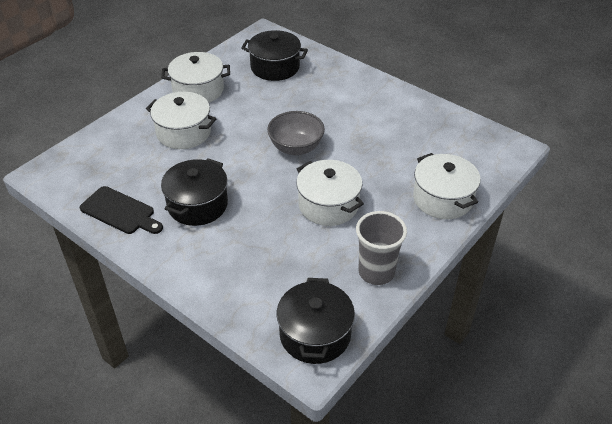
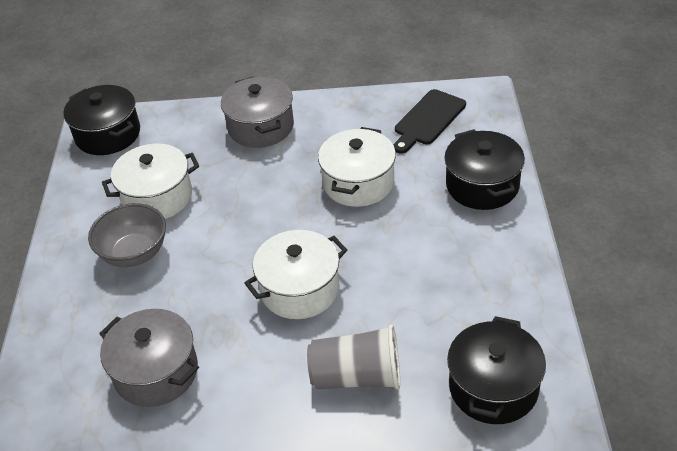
grey pot: 0 -> 2
white pot: 4 -> 3

